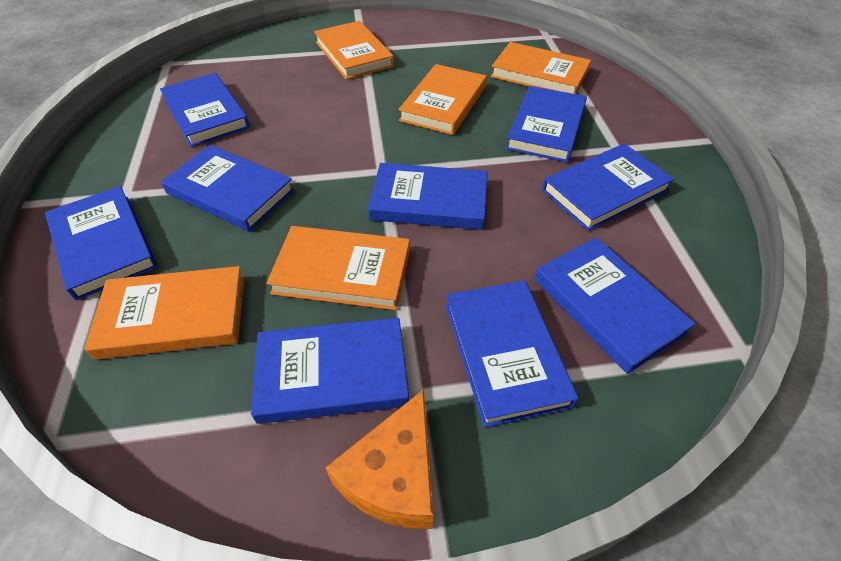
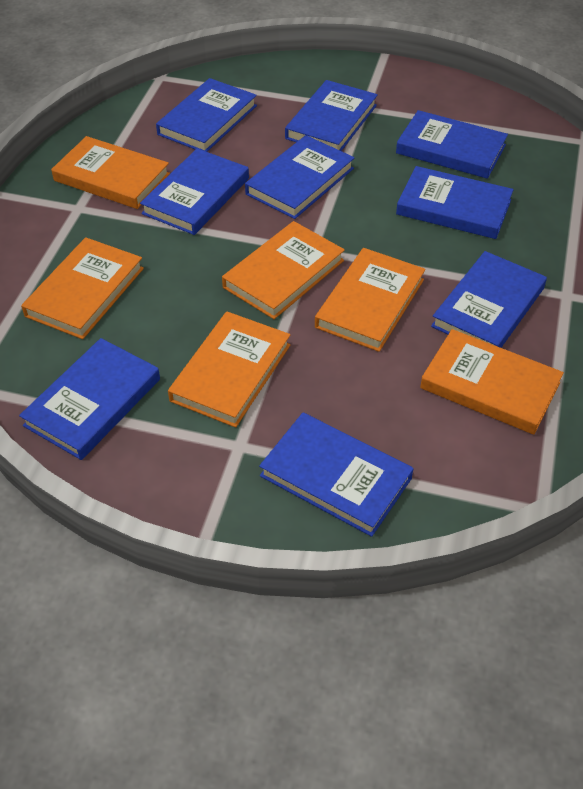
orange book: 5 -> 6
orange cheese: 1 -> 0

